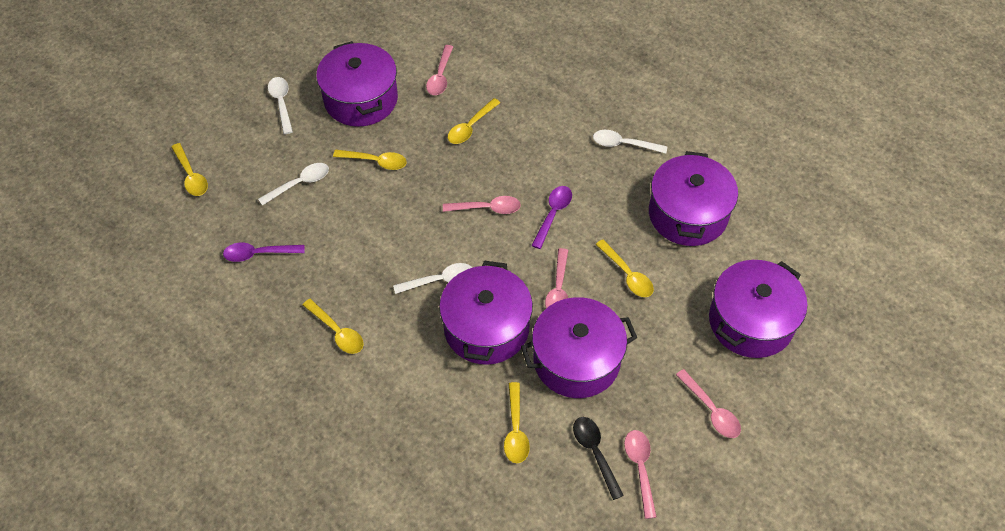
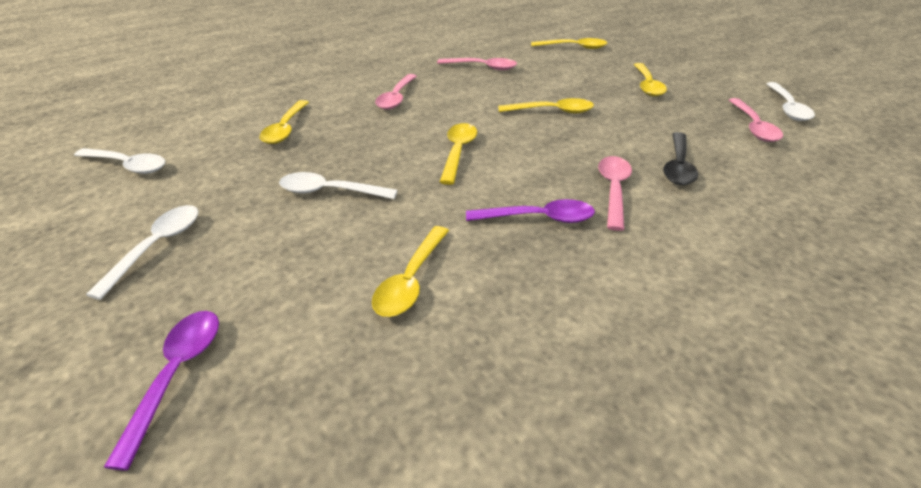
pink spoon: 5 -> 4
purple pot: 5 -> 0

